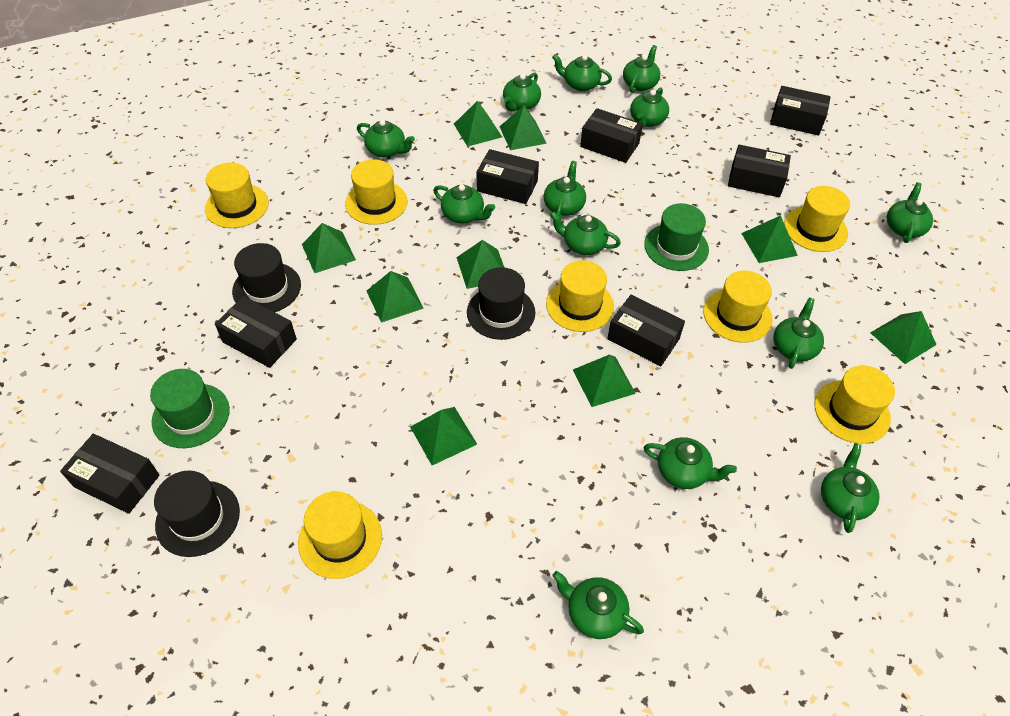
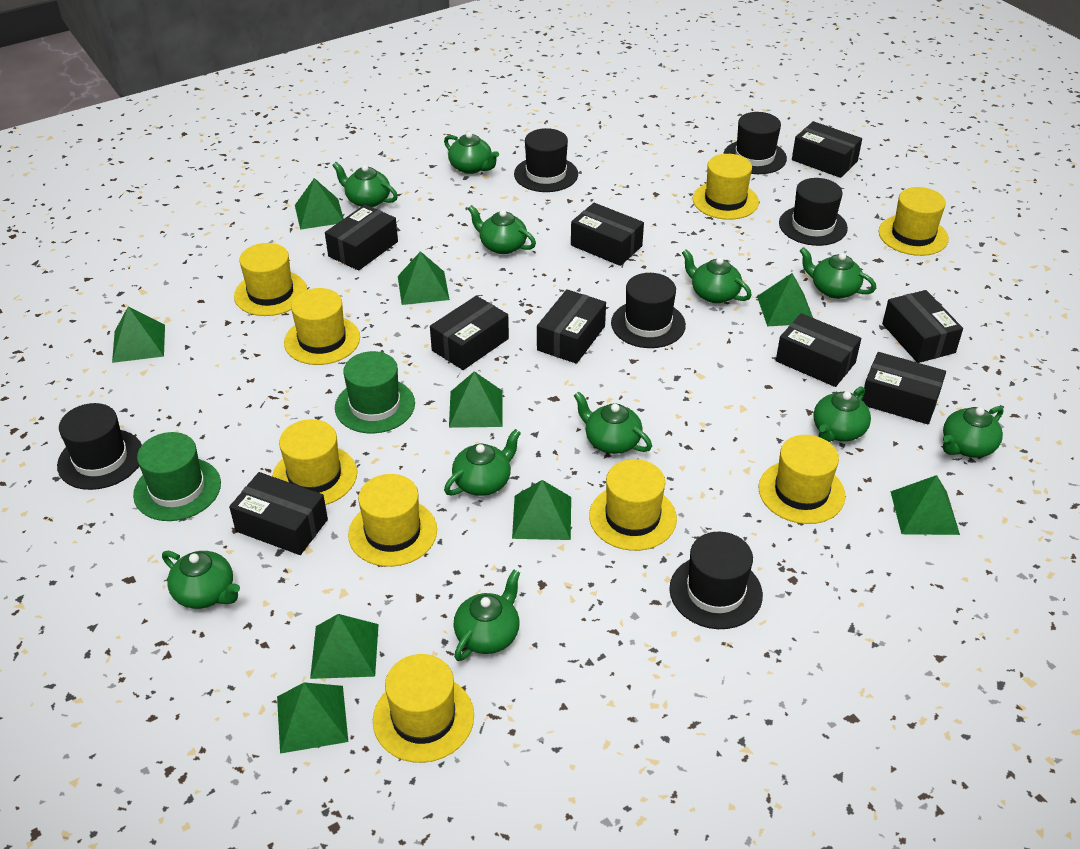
black box: 7 -> 9
black hat: 3 -> 6
green teapot: 13 -> 11
yellow hat: 7 -> 9

